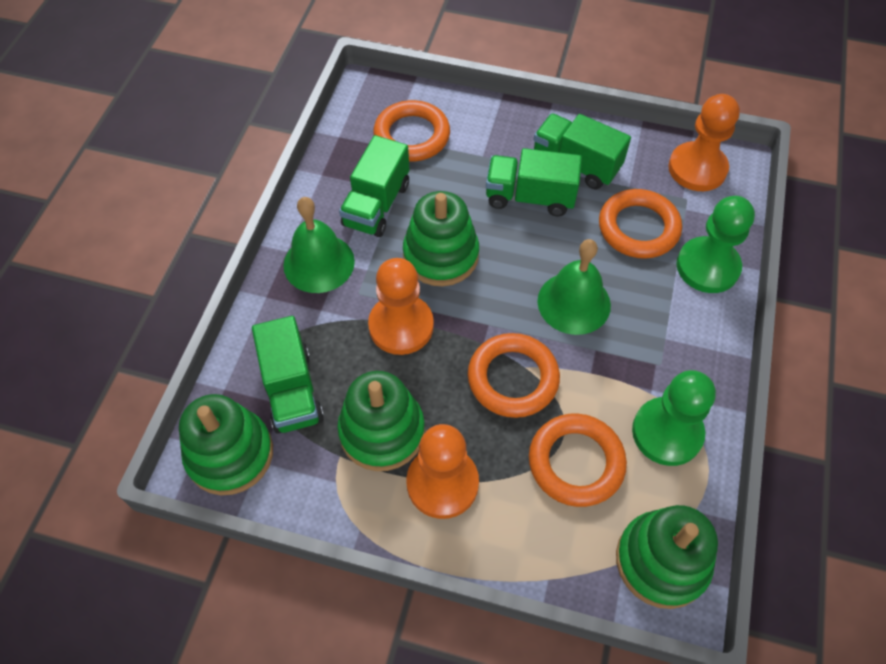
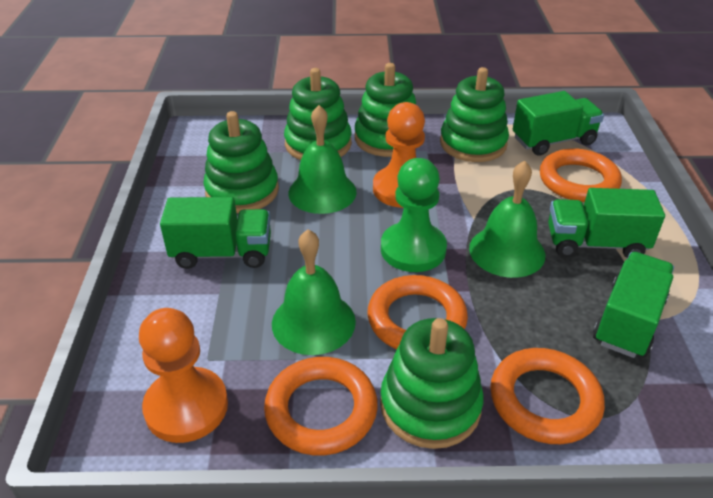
green bell: 2 -> 3
green pawn: 2 -> 1
green stacking toy: 4 -> 5
orange pawn: 3 -> 2

